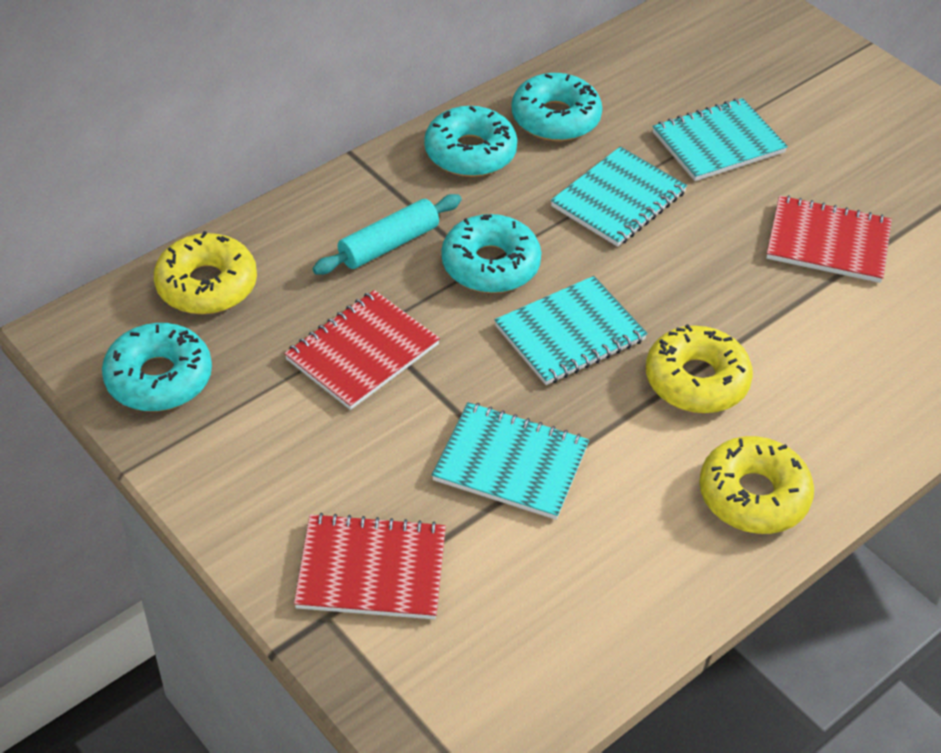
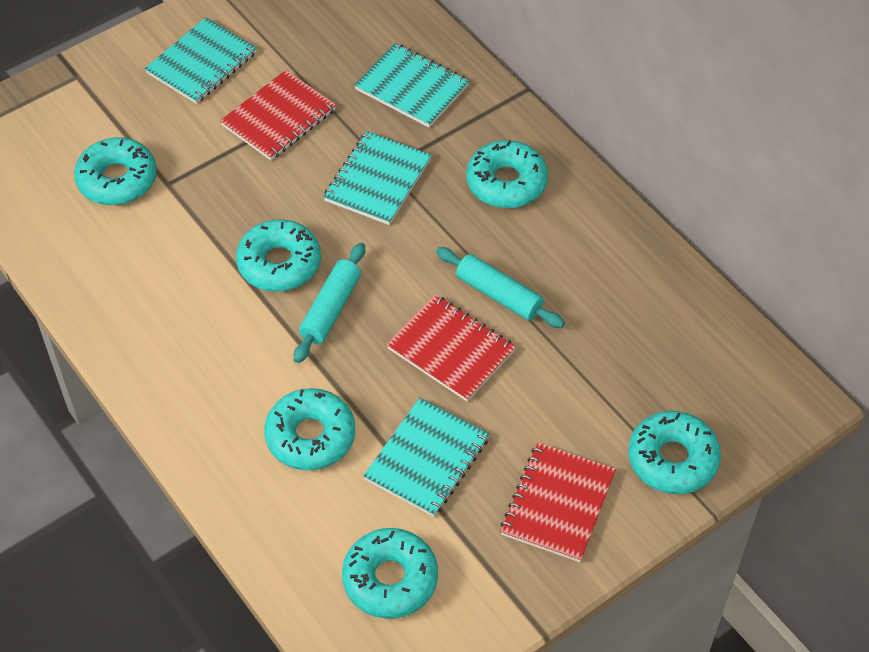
turquoise donut: 4 -> 6
turquoise rolling pin: 1 -> 2
yellow donut: 3 -> 0

